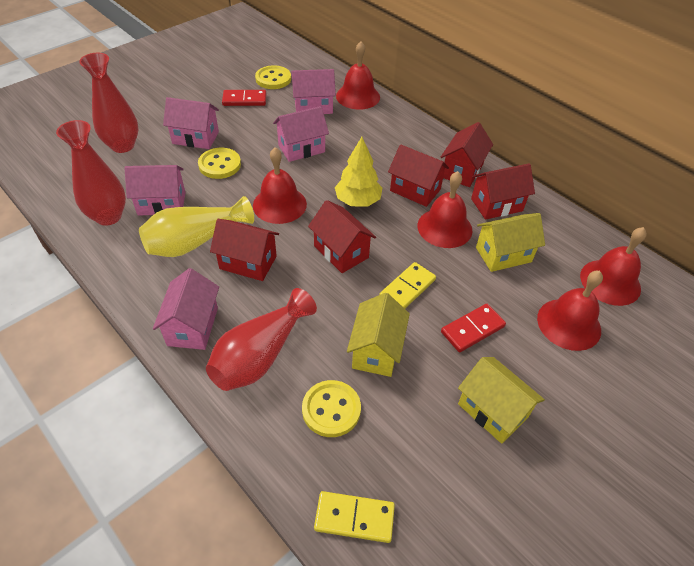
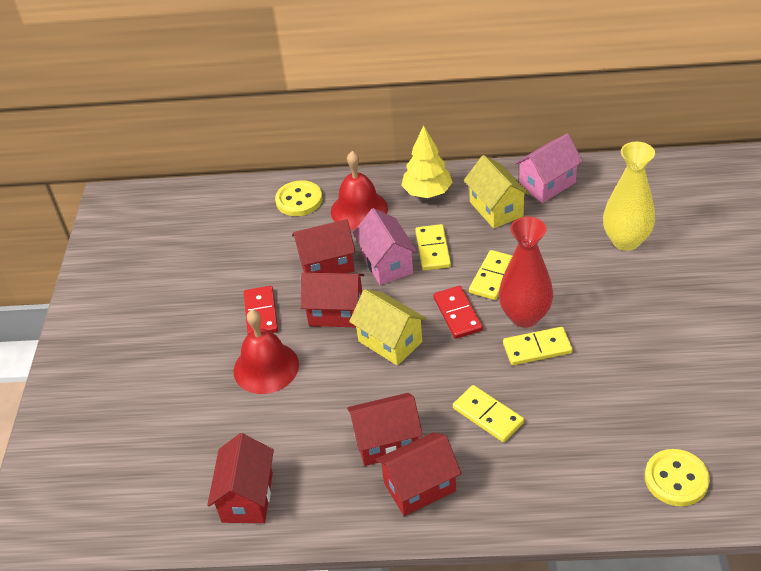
pink house: 5 -> 2
red bell: 5 -> 2
red vase: 3 -> 1
yellow button: 3 -> 2
yellow domino: 2 -> 4
yellow house: 3 -> 2

